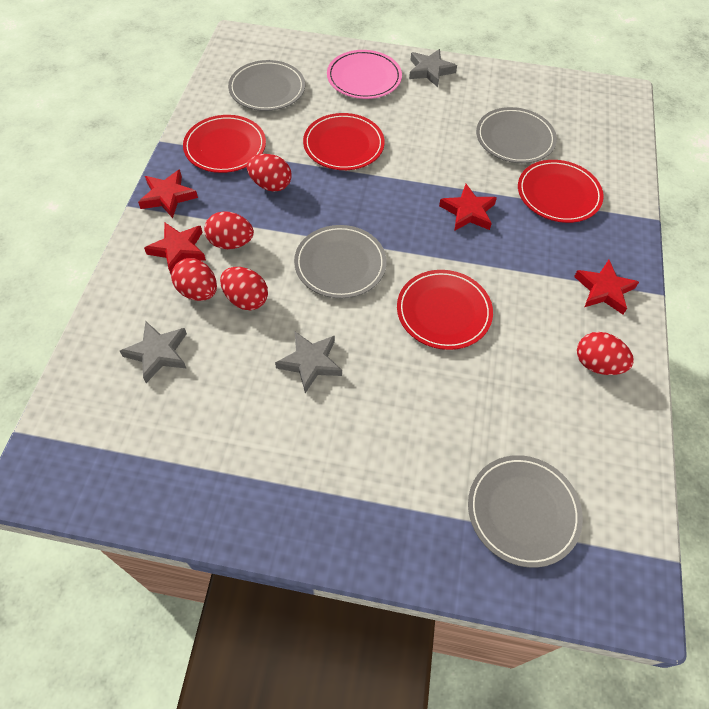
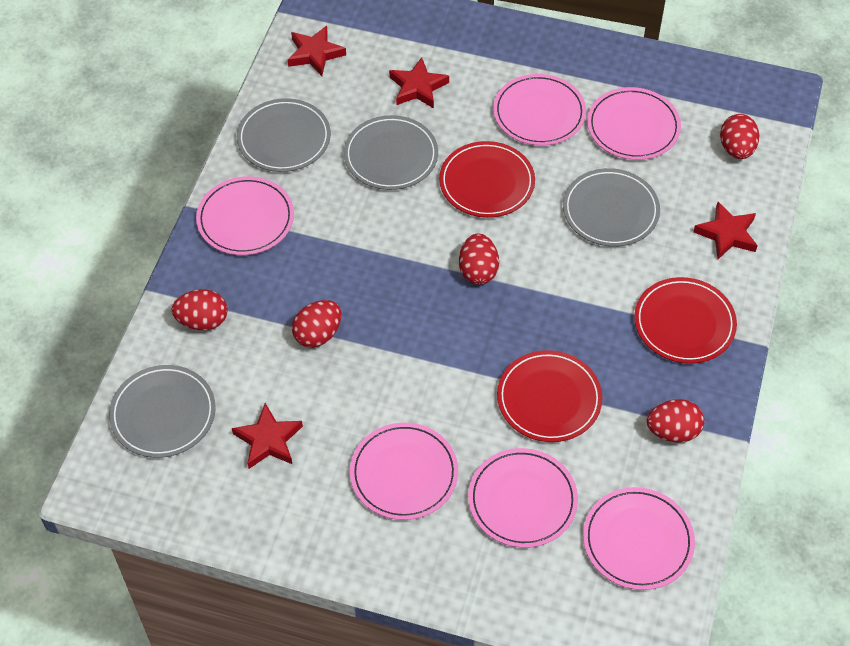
grey star: 3 -> 0
pink plate: 1 -> 6
red plate: 4 -> 3

